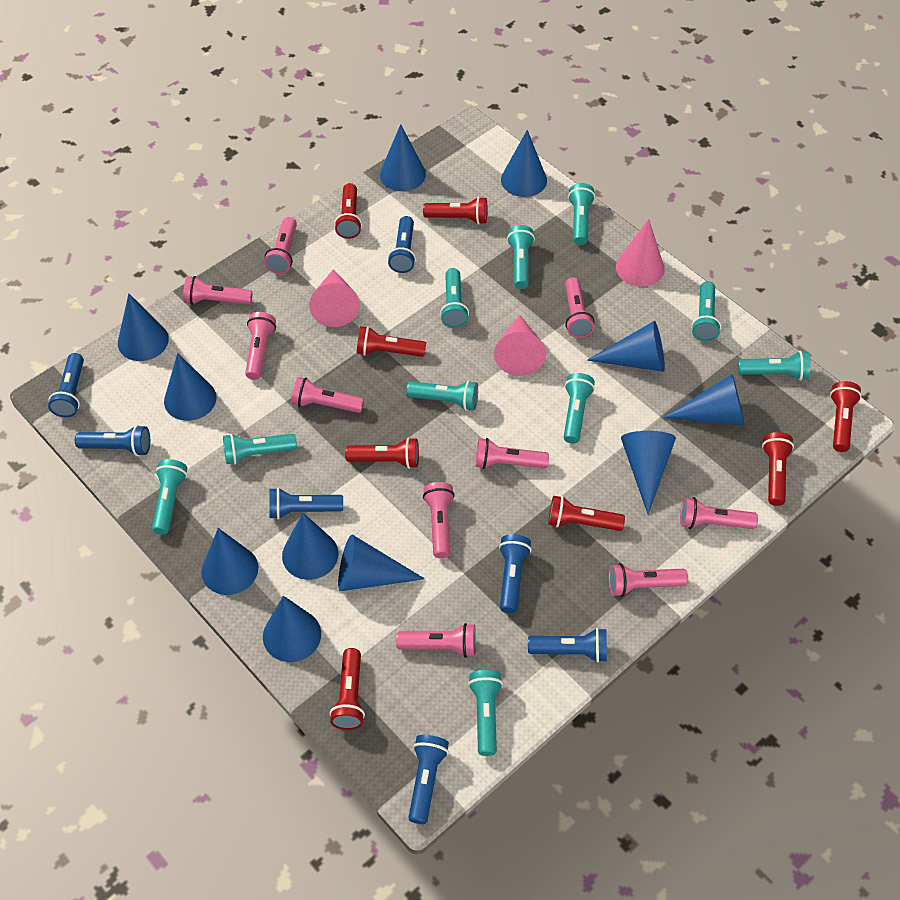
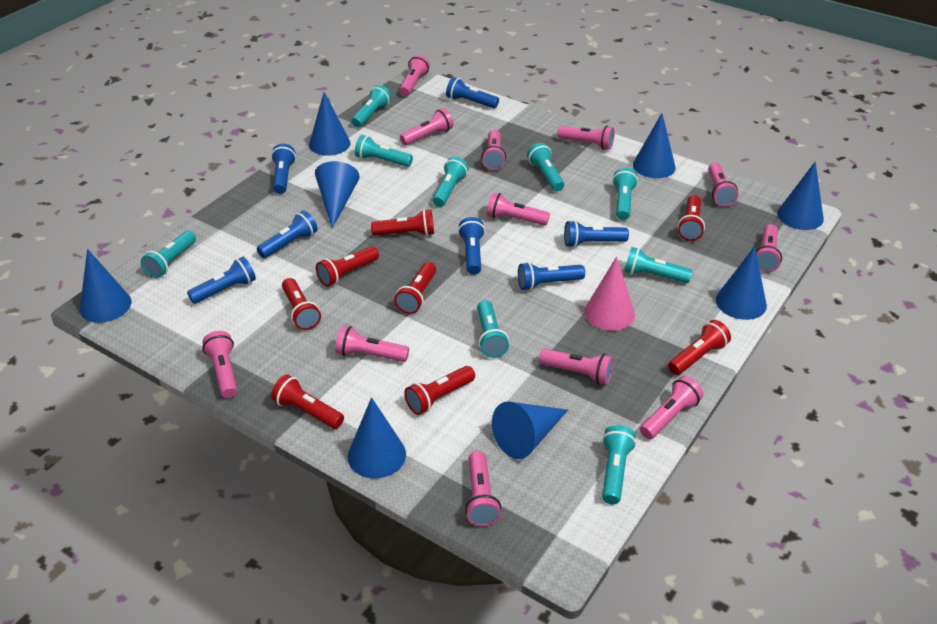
blue cone: 11 -> 8
pink cone: 3 -> 1
pink flashlight: 10 -> 12
turquoise flashlight: 10 -> 9

